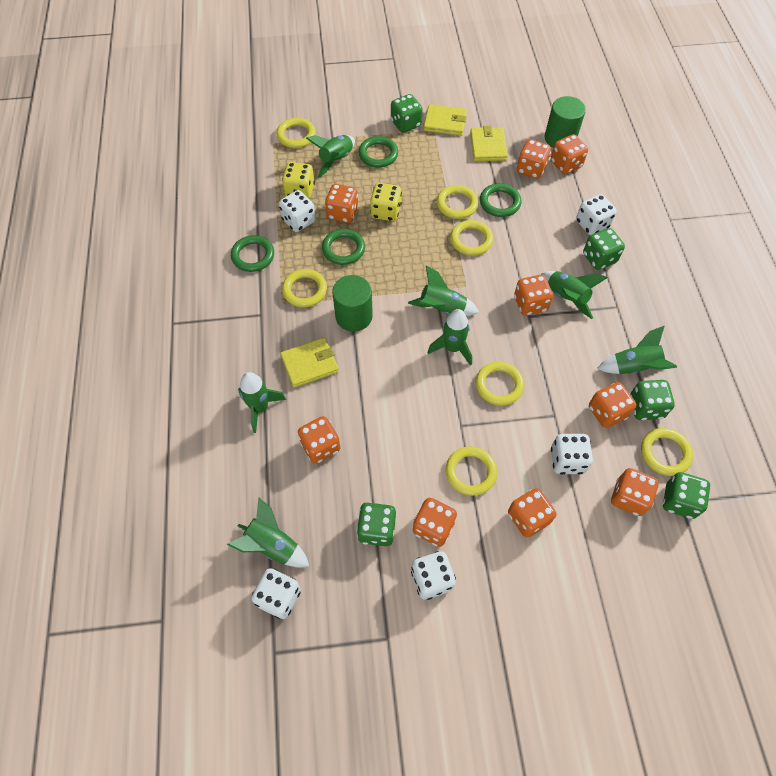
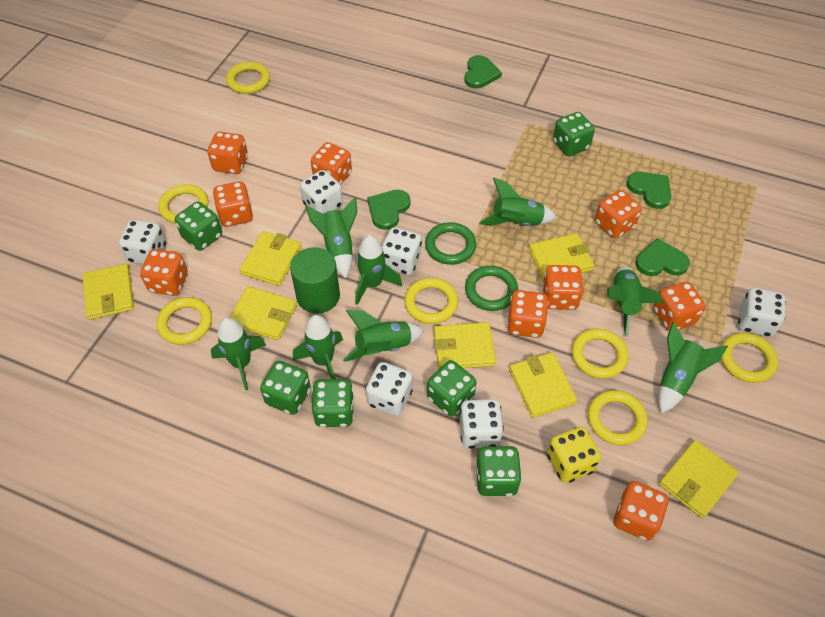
green cylinder: 2 -> 1
green dice: 5 -> 6
green heart: 0 -> 4
green ring: 4 -> 2
green rocket: 7 -> 8
white dice: 5 -> 6
yellow dice: 2 -> 1
yellow wallet: 3 -> 7

